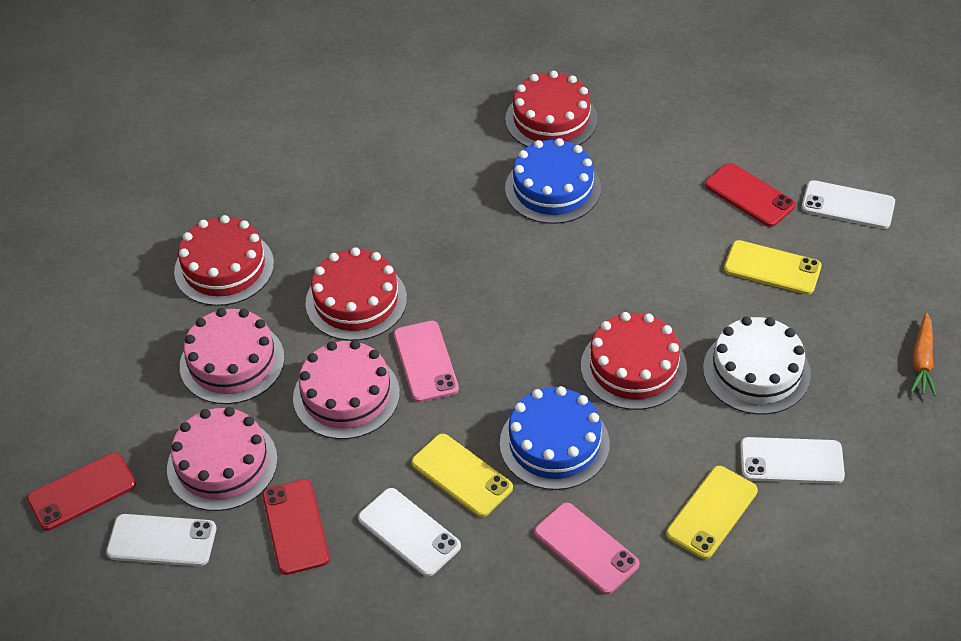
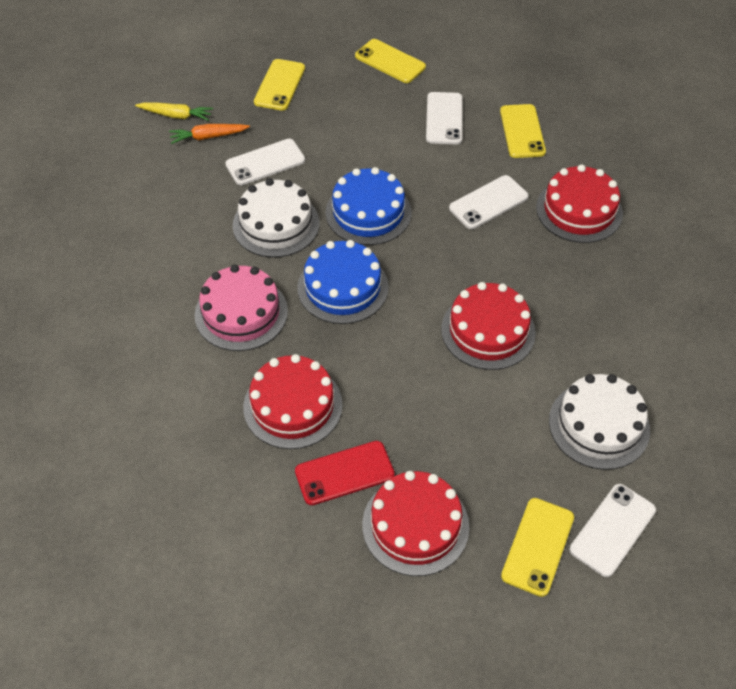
pink cake: 3 -> 1
pink phone: 2 -> 0
red phone: 3 -> 1
white cake: 1 -> 2
yellow carrot: 0 -> 1
yellow phone: 3 -> 4

